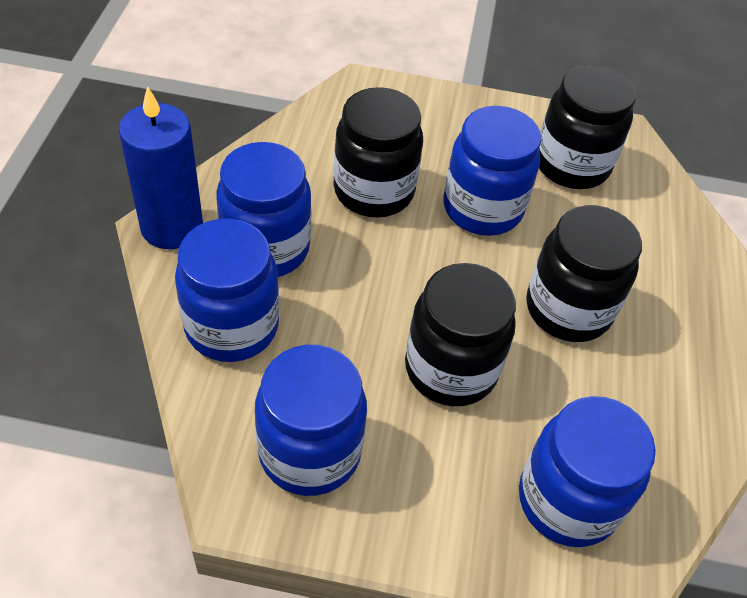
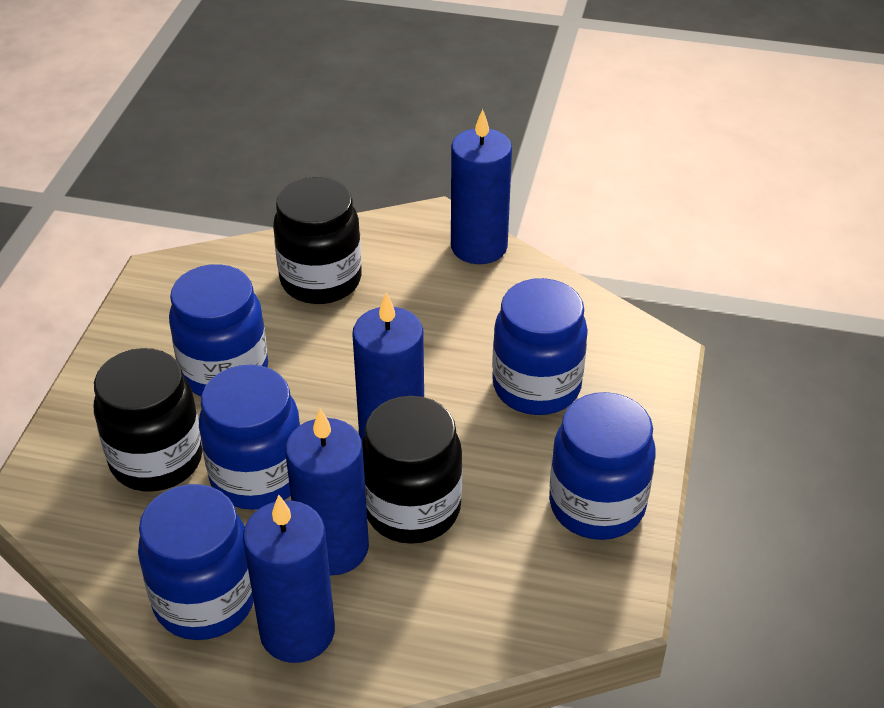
black jar: 4 -> 3
blue candle: 1 -> 4

